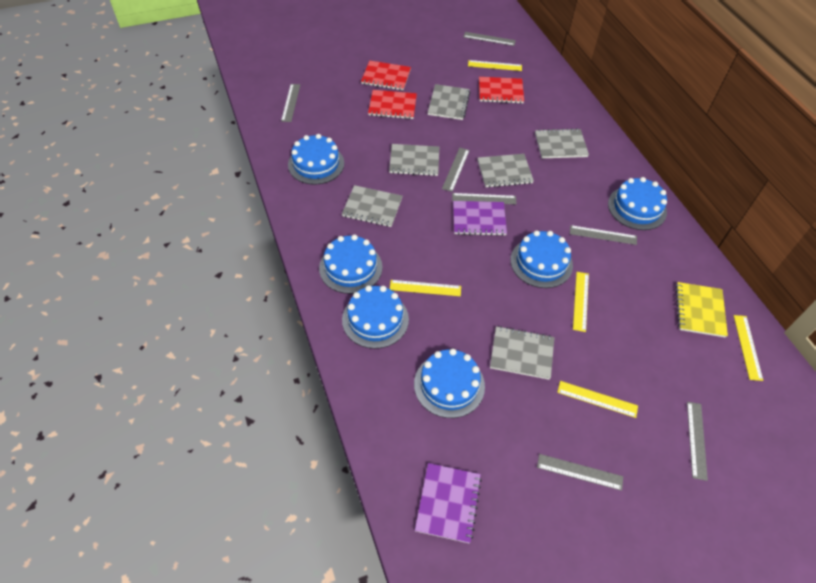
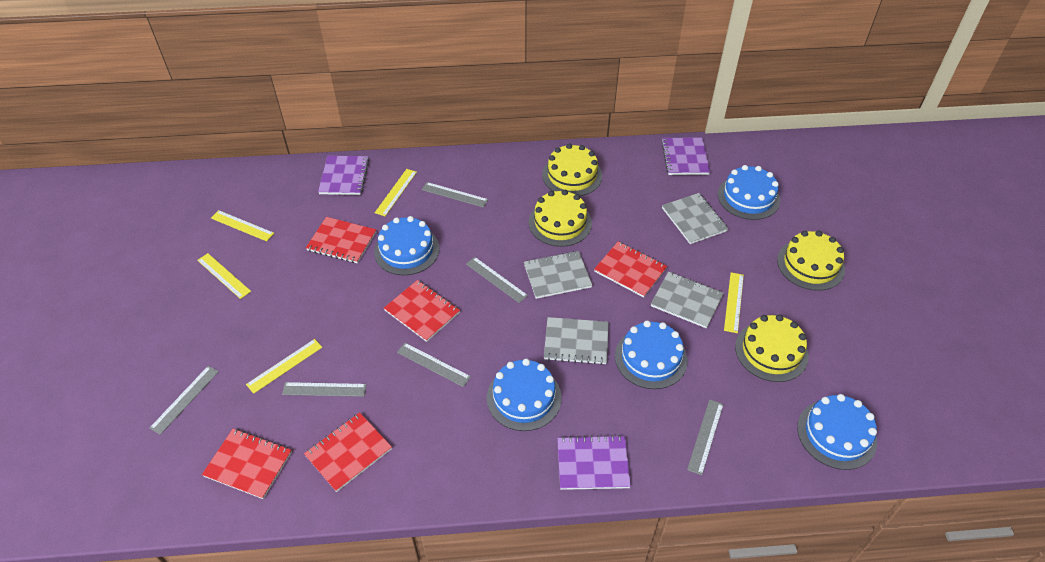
blue cake: 6 -> 5
grey notebook: 6 -> 4
grey ruler: 7 -> 6
purple notebook: 2 -> 3
red notebook: 3 -> 5
yellow cake: 0 -> 4
yellow notebook: 1 -> 0

